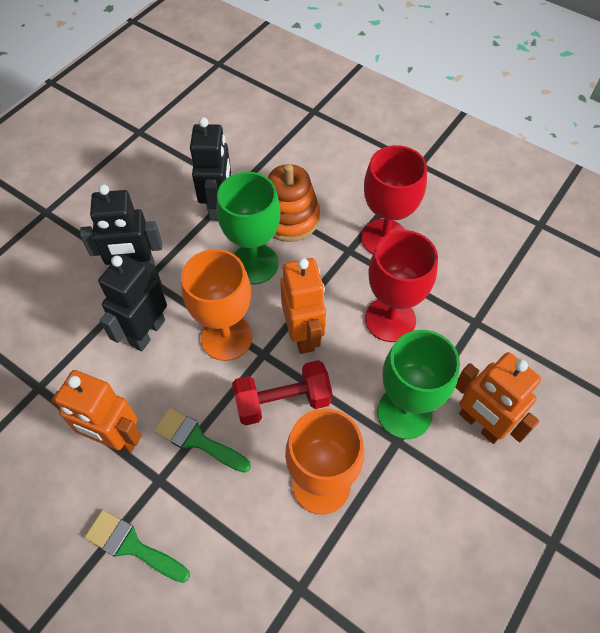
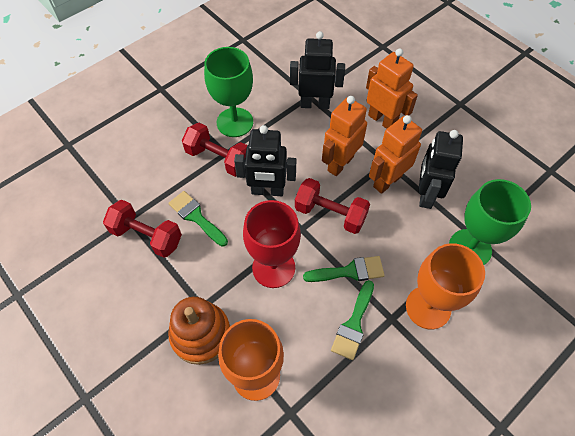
green brush: 2 -> 3
red dumbbell: 1 -> 3
red goblet: 2 -> 1

